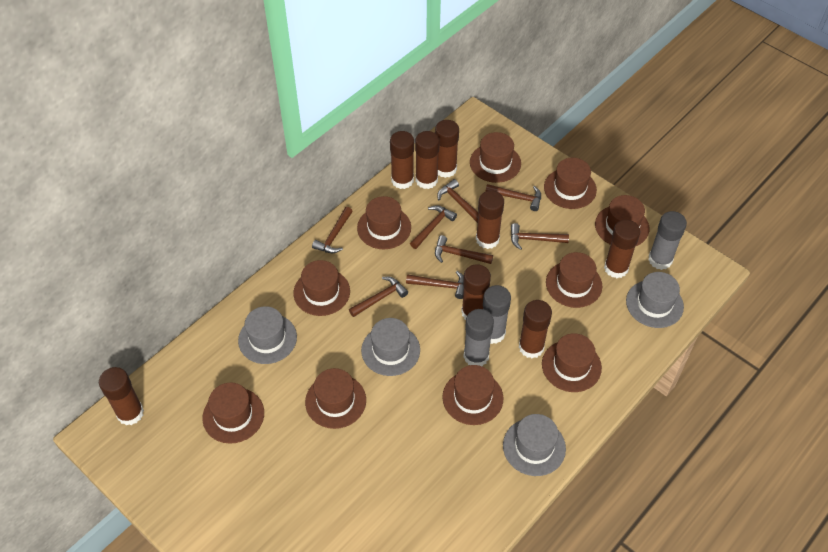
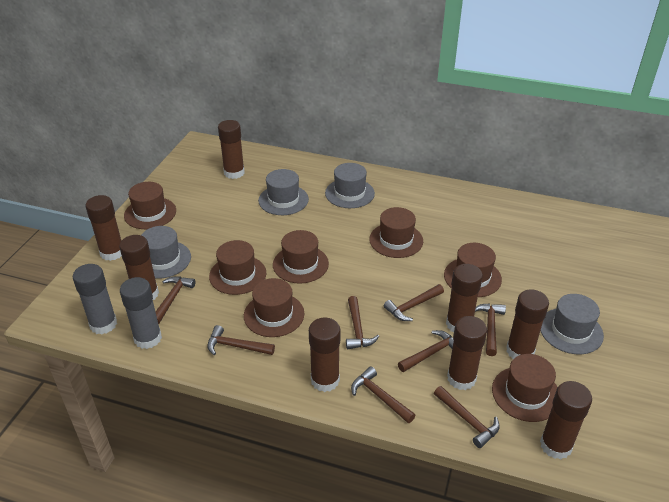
brown hat: 10 -> 7
grey glue stick: 3 -> 2

